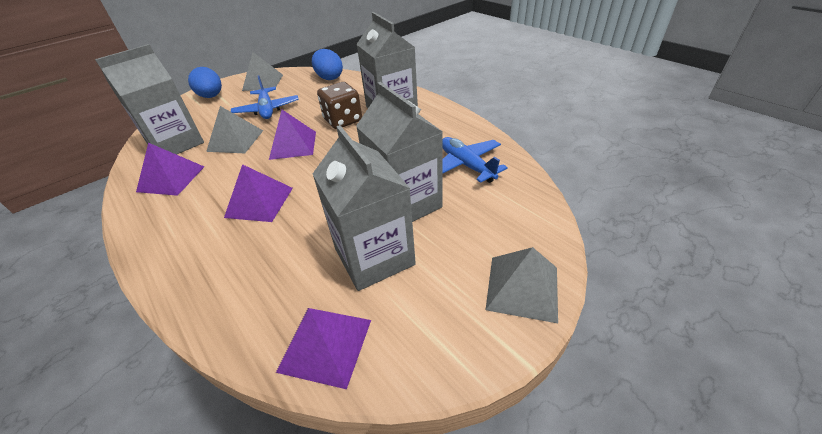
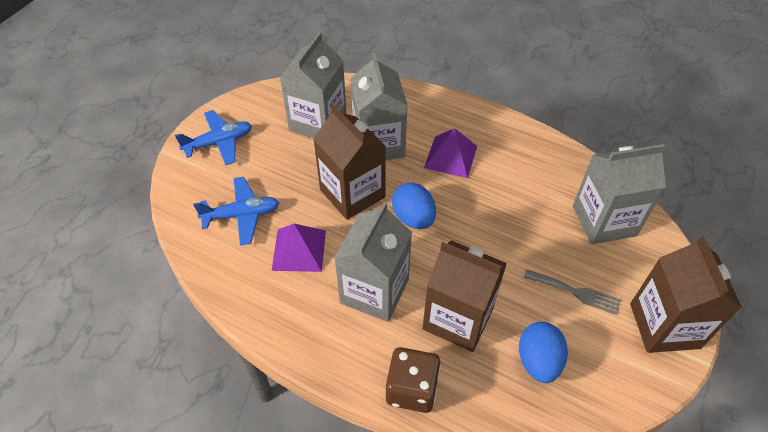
brown carton: 0 -> 3
grey fork: 0 -> 1
grey pyramid: 3 -> 0
purple pyramid: 4 -> 2

